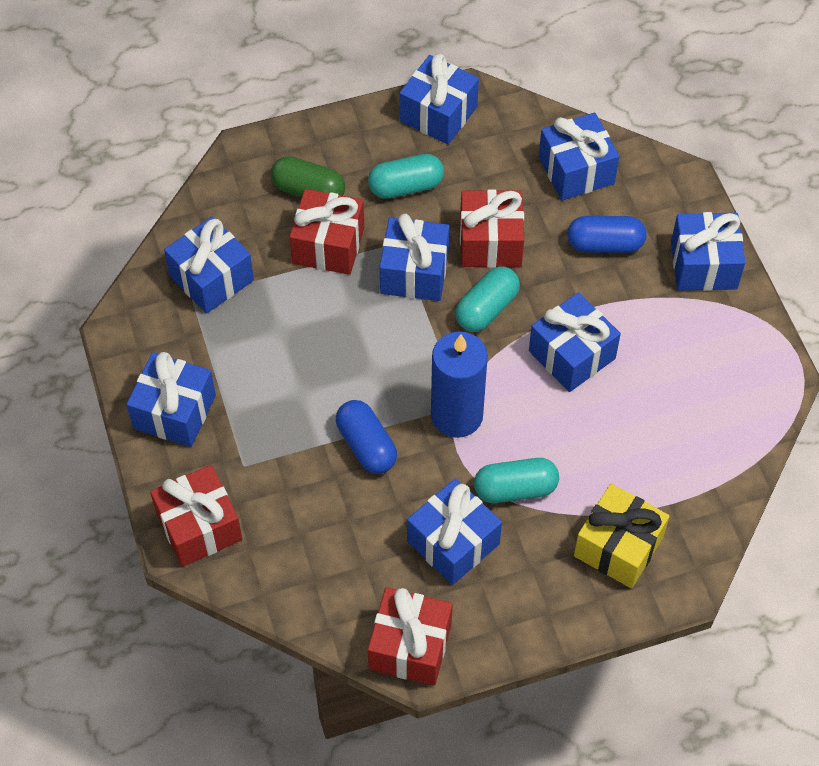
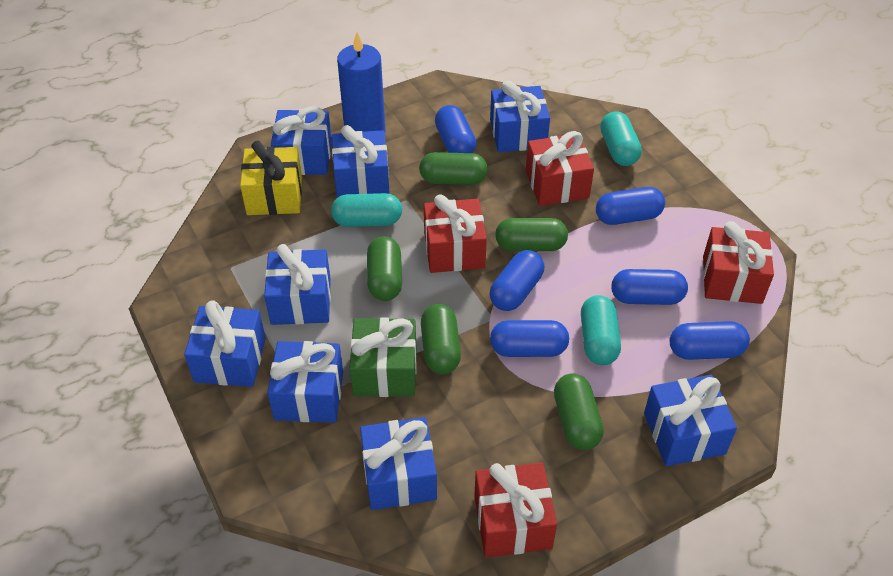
blue capsule: 2 -> 6
green capsule: 1 -> 5
green gift: 0 -> 1

